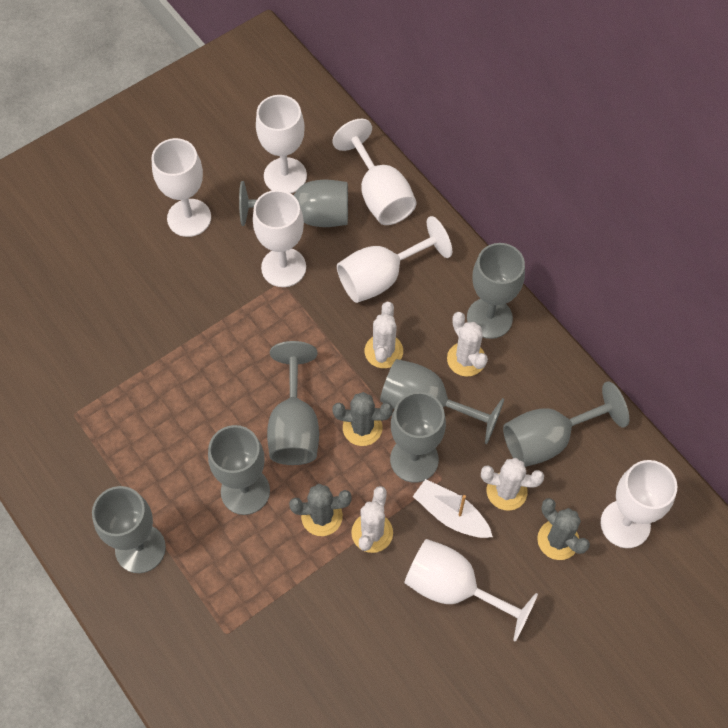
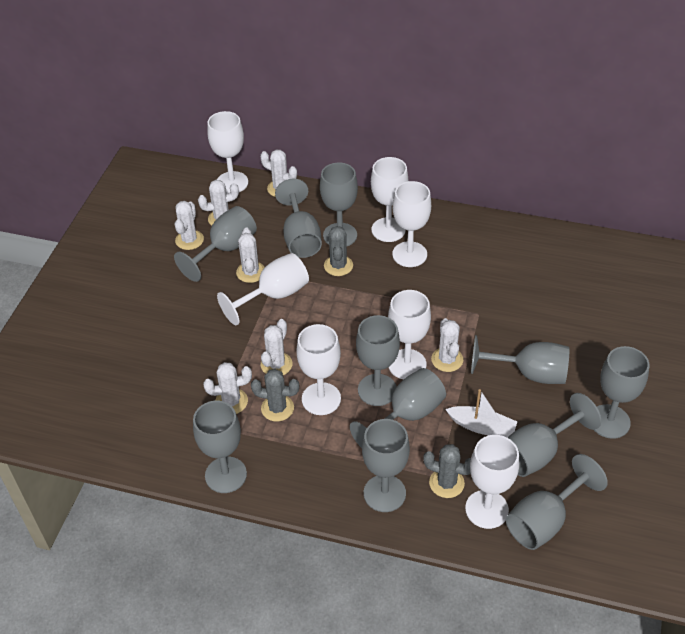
grey goblet: 8 -> 11
white cactus: 4 -> 7

